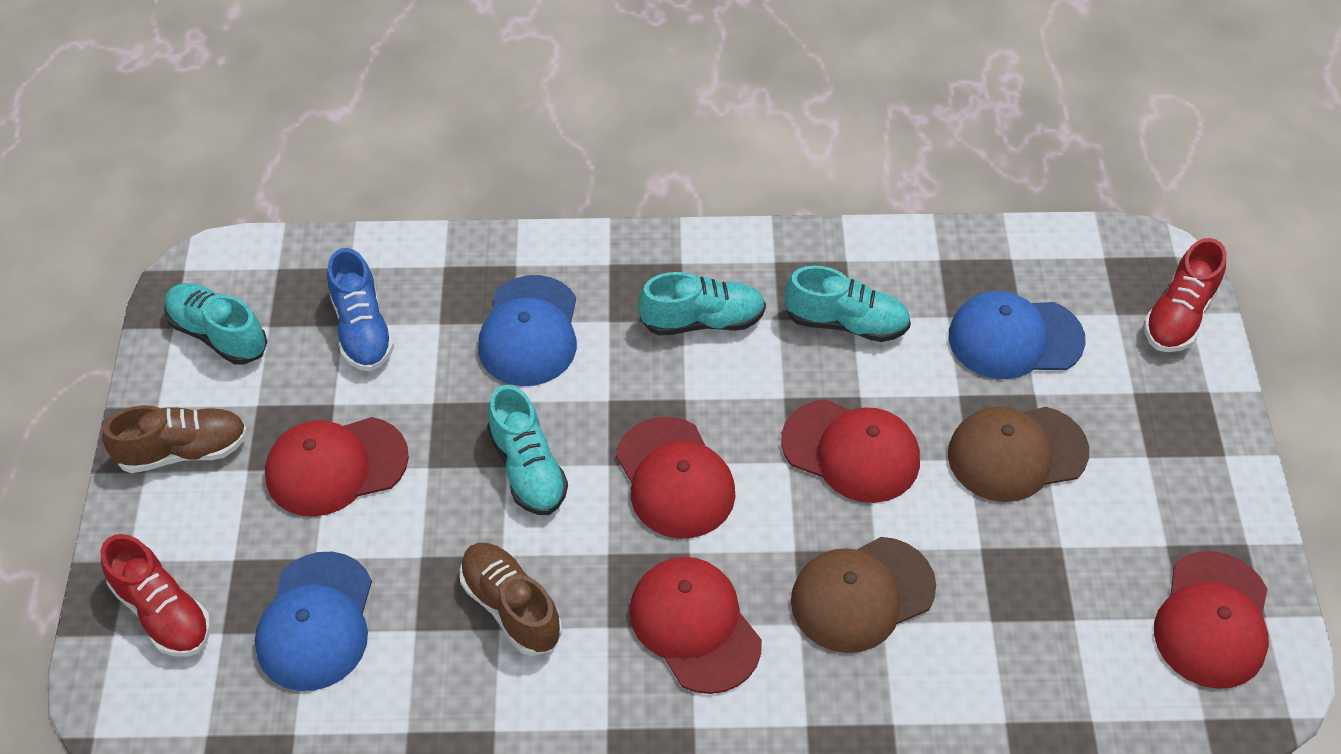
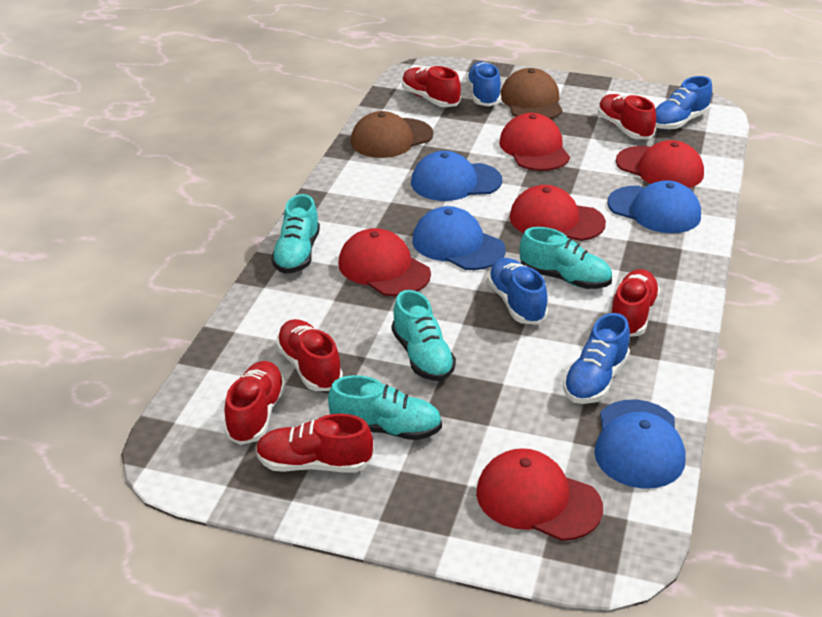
blue cap: 3 -> 4
blue shoe: 1 -> 4
brown shoe: 2 -> 0
red shoe: 2 -> 6

